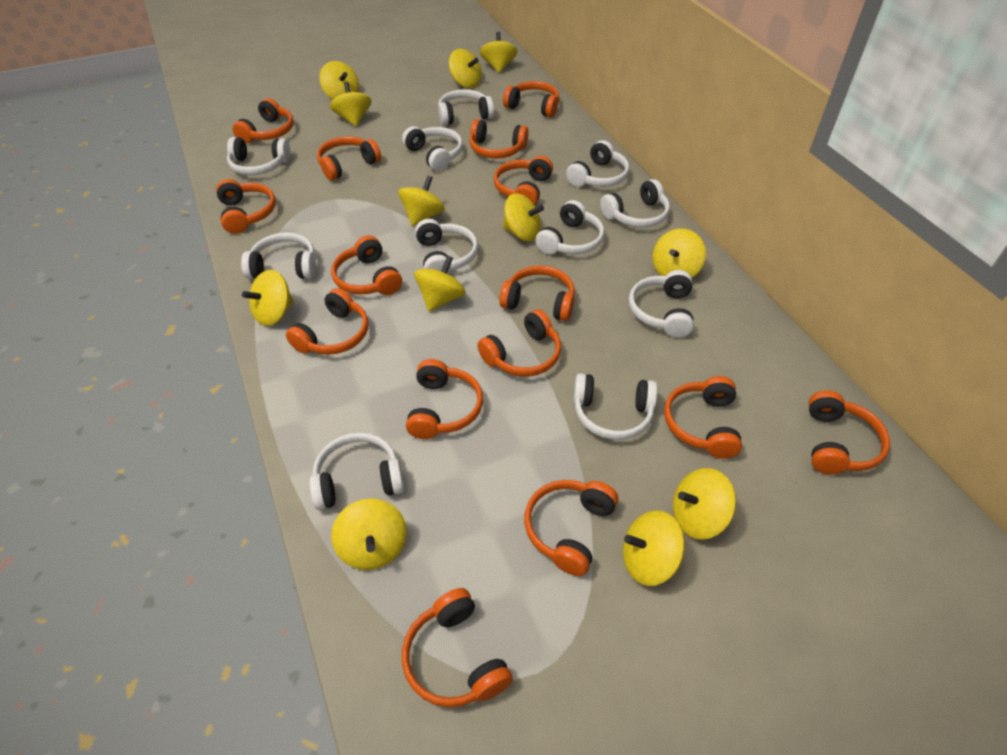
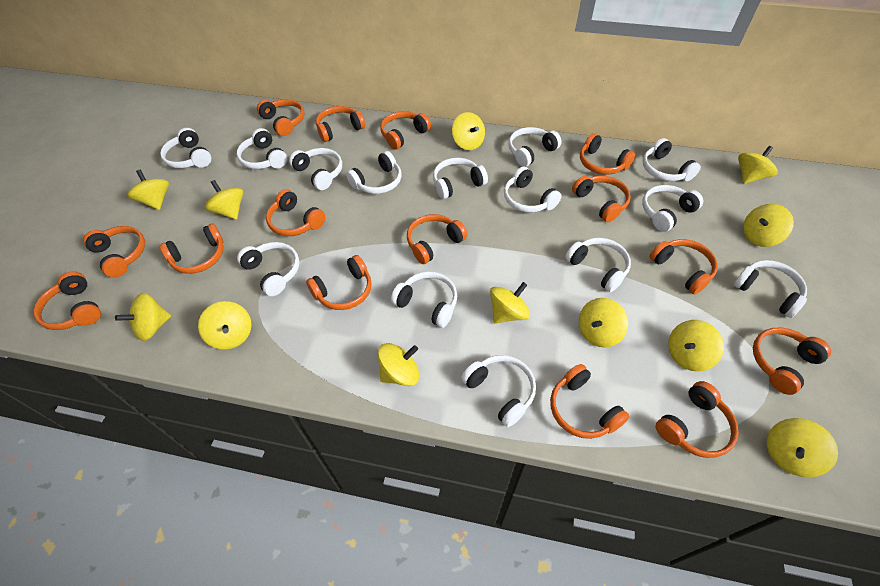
white headphones: 11 -> 14

